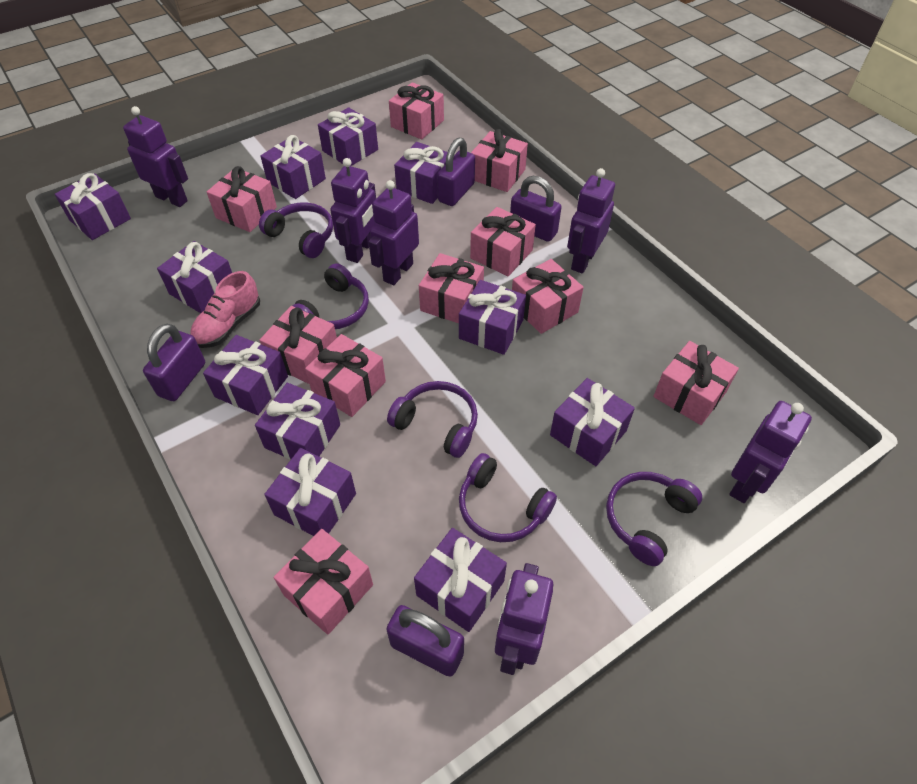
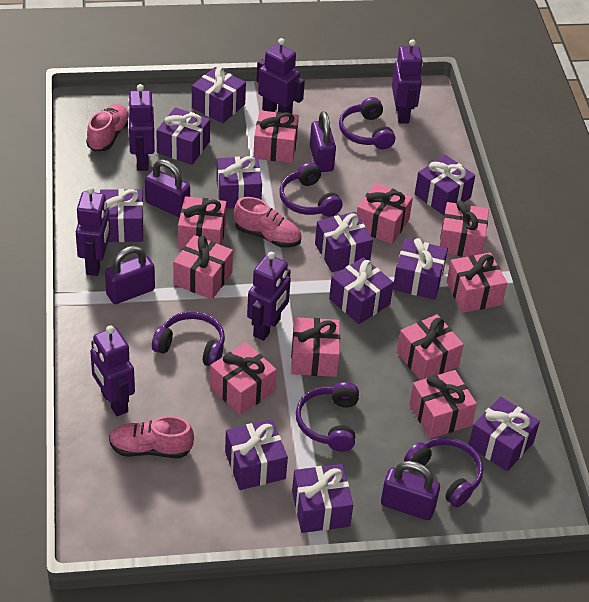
pink shoe: 1 -> 3

